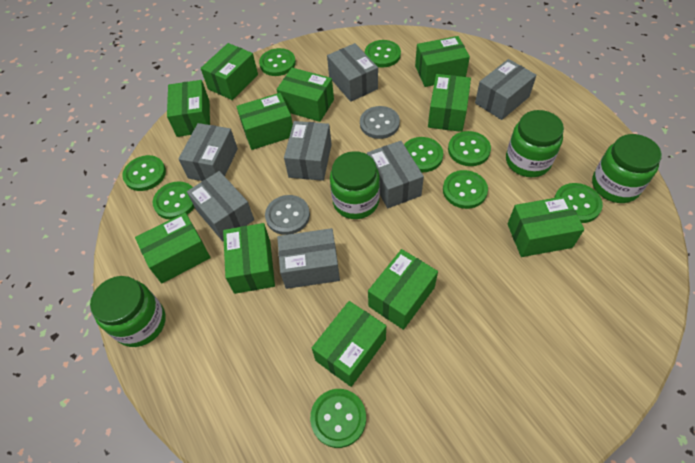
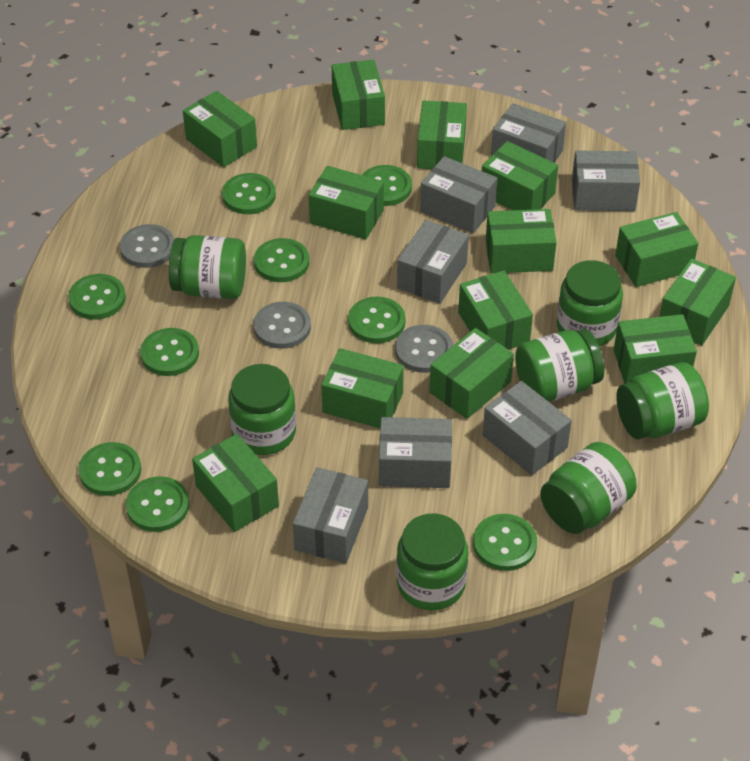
green box: 11 -> 13
green jar: 4 -> 7
grey button: 2 -> 3

